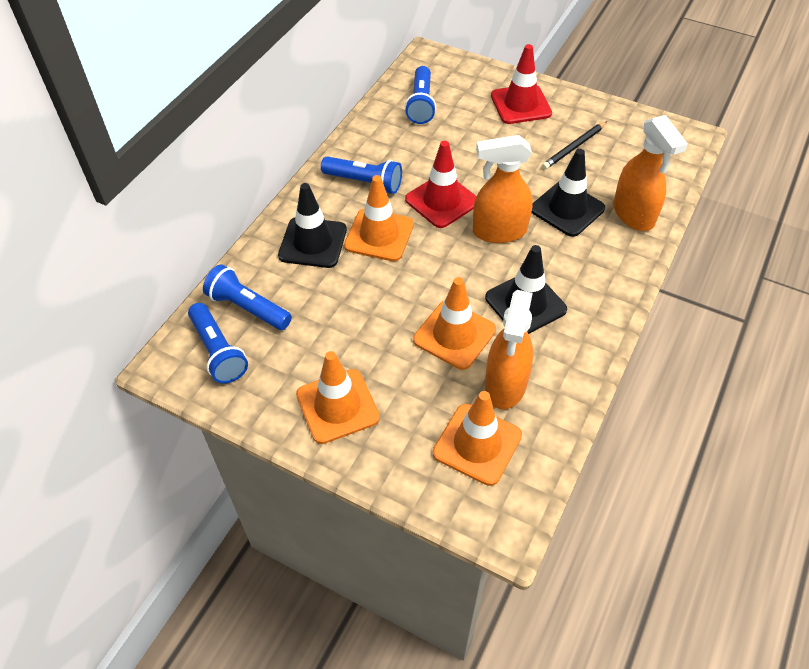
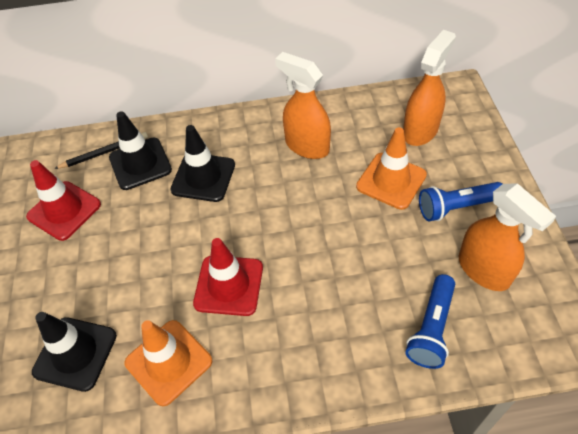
blue flashlight: 4 -> 2
orange traffic cone: 4 -> 2

